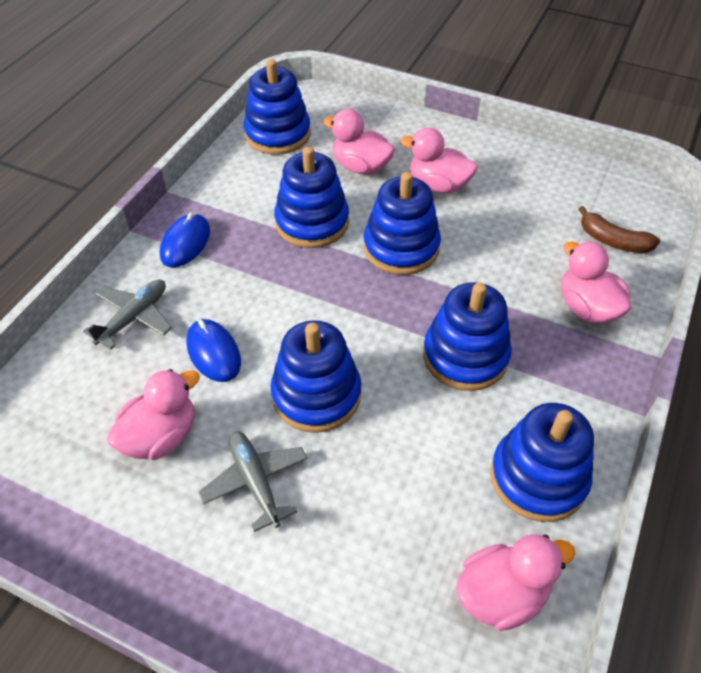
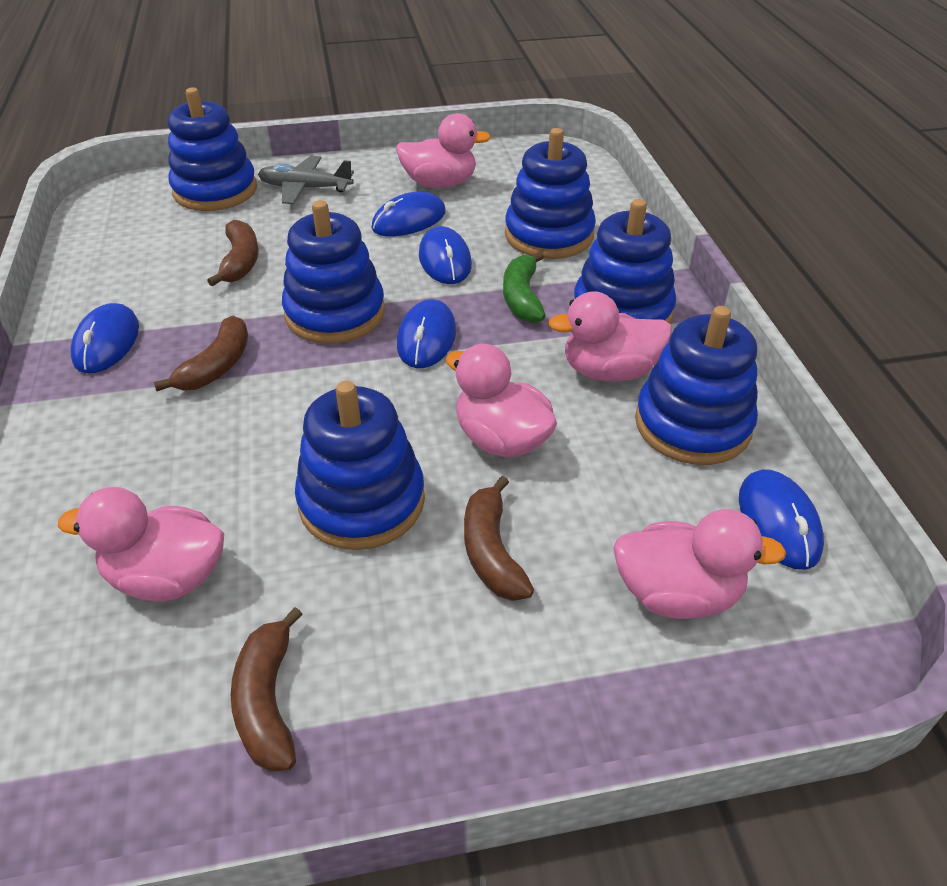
blue mouse: 2 -> 5
brown banana: 1 -> 4
green banana: 0 -> 1
grey plane: 2 -> 1

